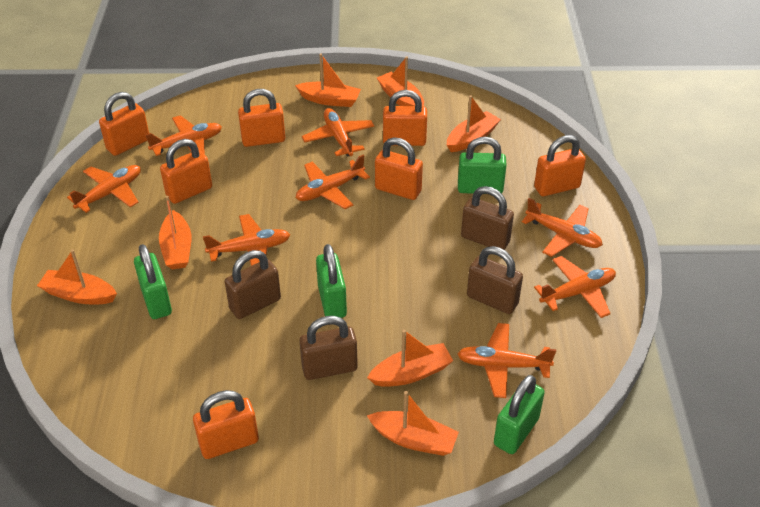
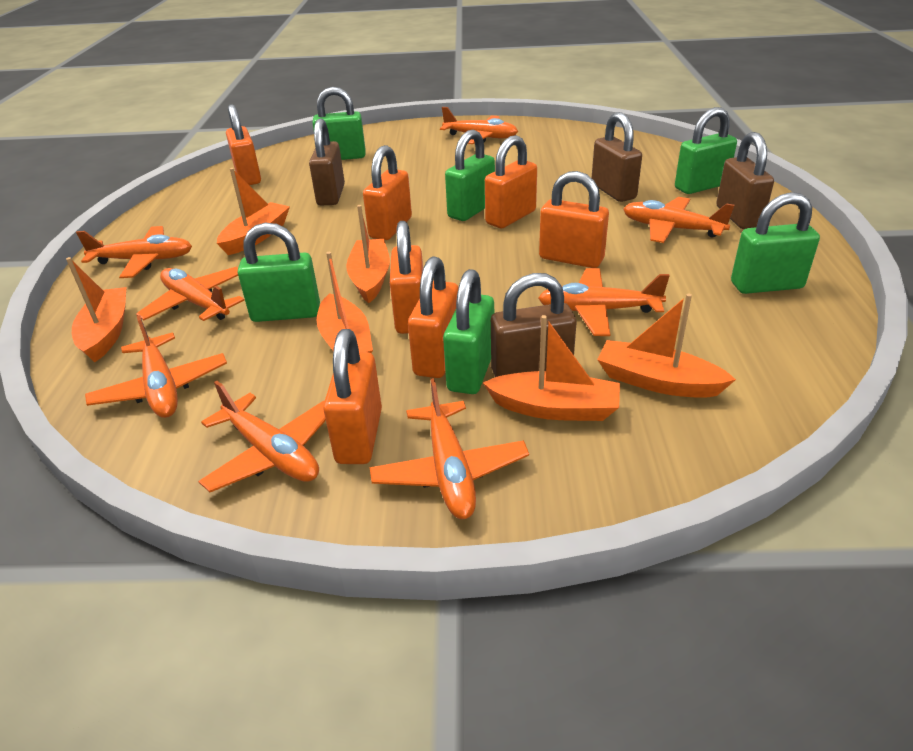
green padlock: 4 -> 6
orange boat: 7 -> 6

